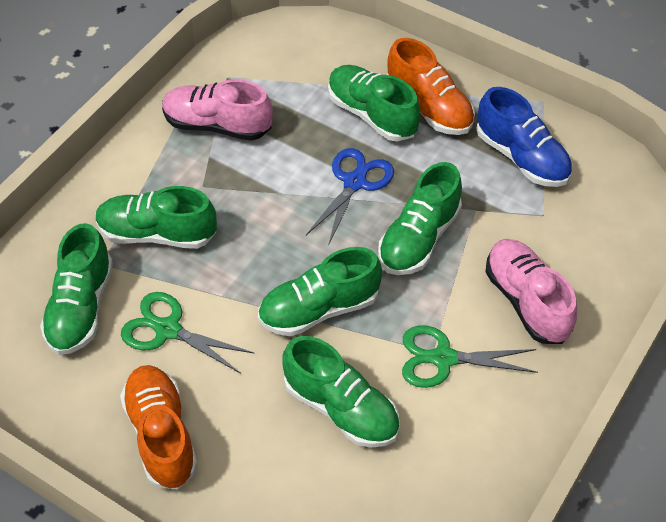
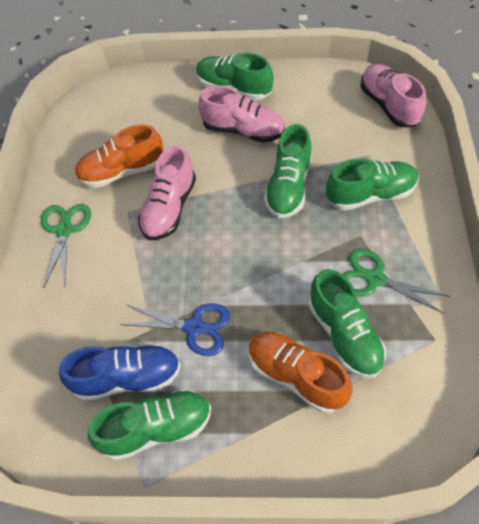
green shoe: 6 -> 5
pink shoe: 2 -> 3

